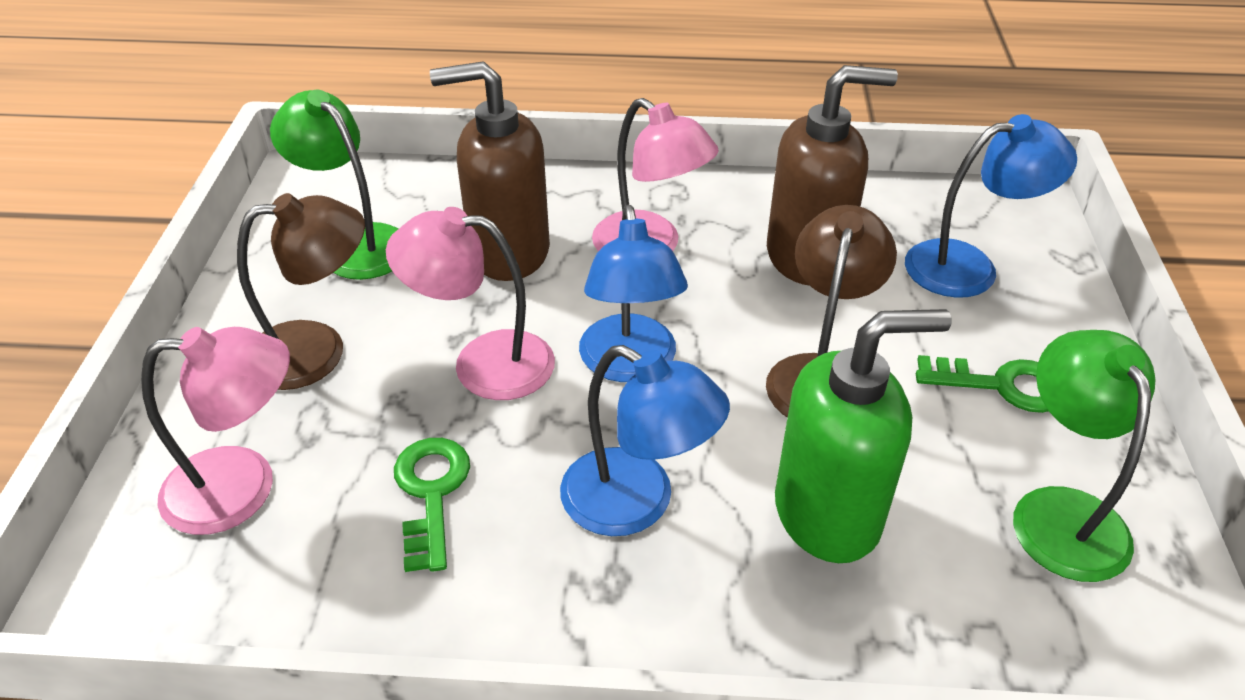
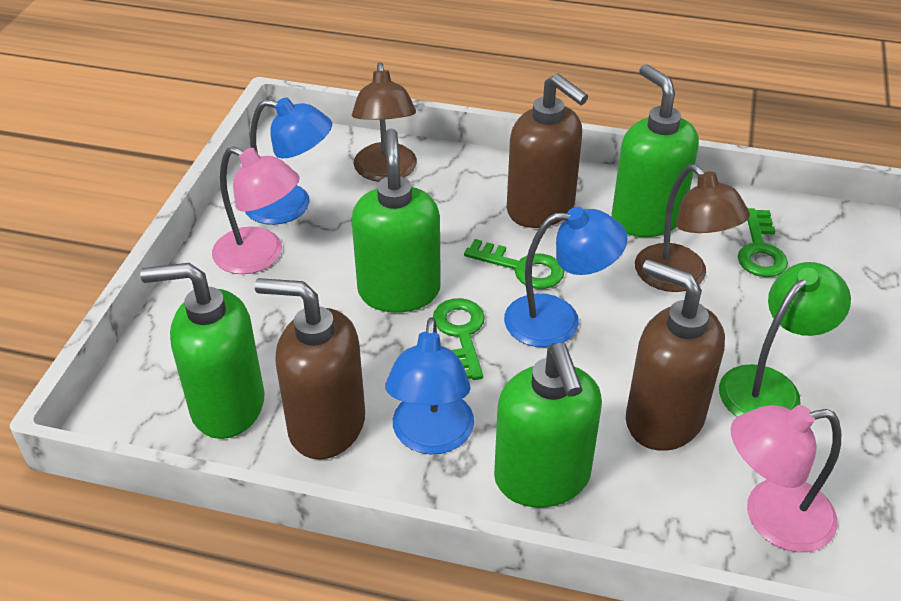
brown soap dispenser: 2 -> 3
green key: 2 -> 3
green lamp: 2 -> 1
green soap dispenser: 1 -> 4
pink lamp: 3 -> 2

